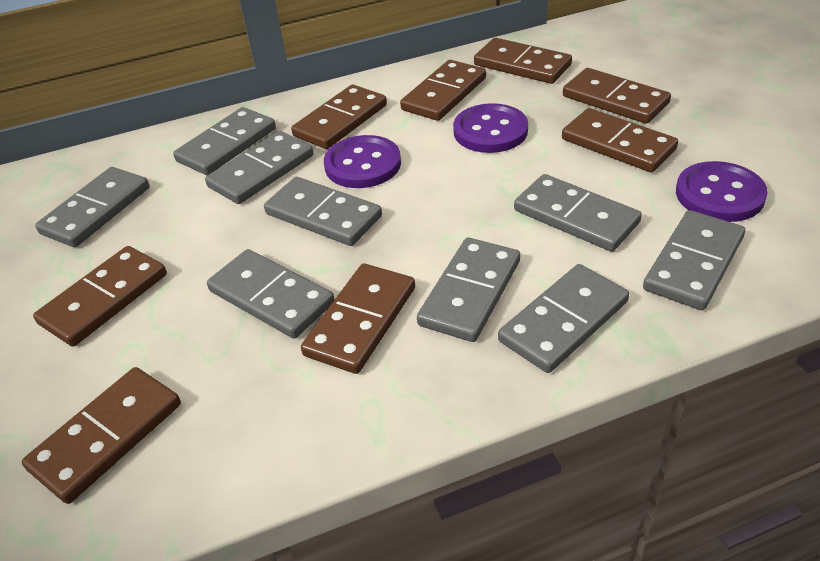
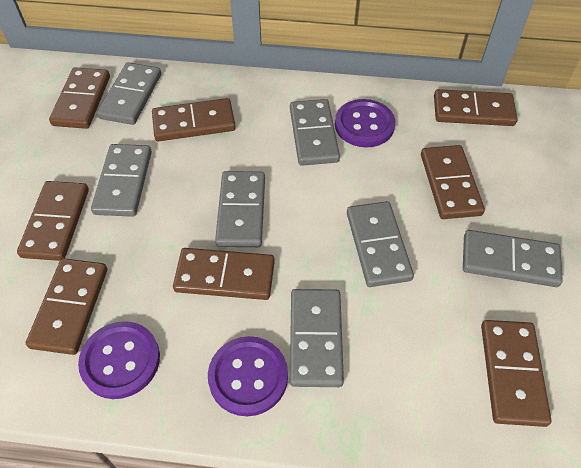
grey domino: 9 -> 7

